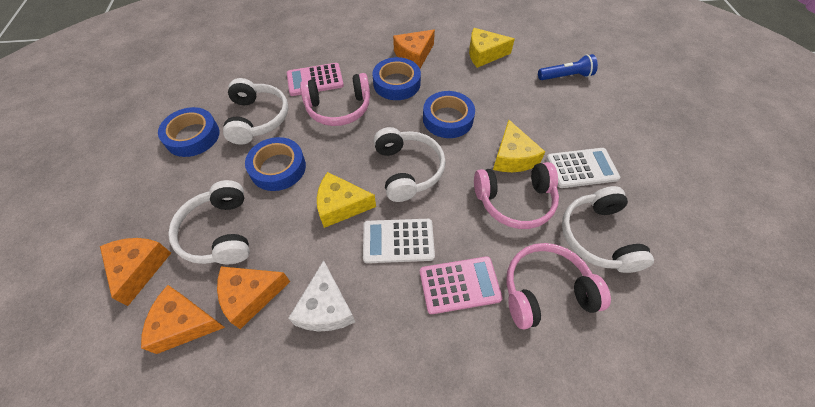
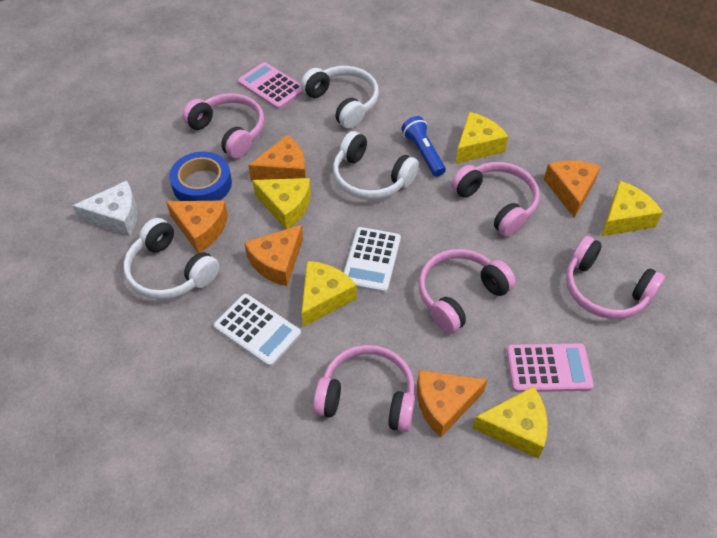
blue tape: 4 -> 1
orange cheese: 4 -> 5
pink headphones: 3 -> 5
white headphones: 4 -> 3
yellow cheese: 3 -> 5

